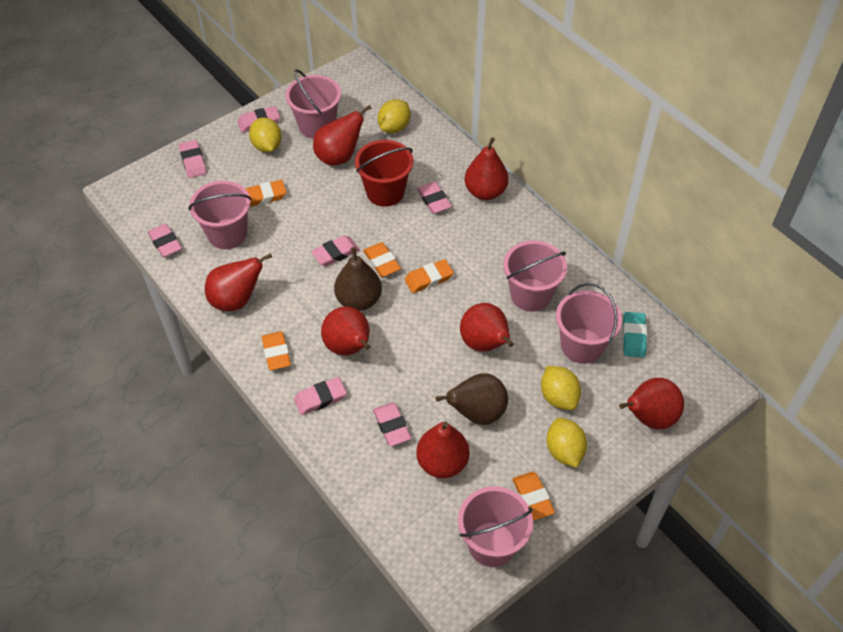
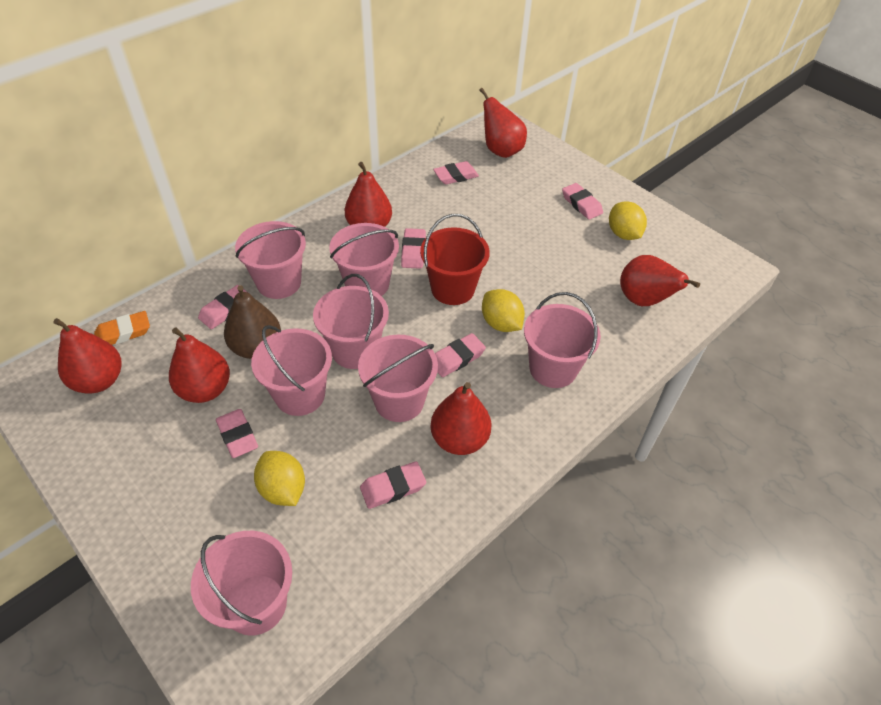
brown pear: 2 -> 1
orange eraser: 5 -> 1
pink bucket: 5 -> 7
red pear: 7 -> 6
turquoise eraser: 1 -> 0
yellow lemon: 4 -> 3

